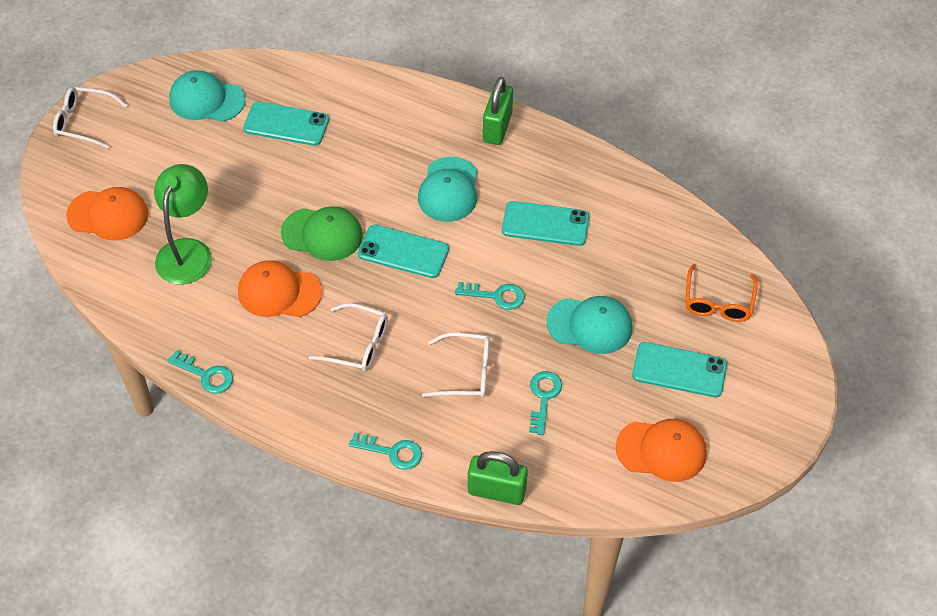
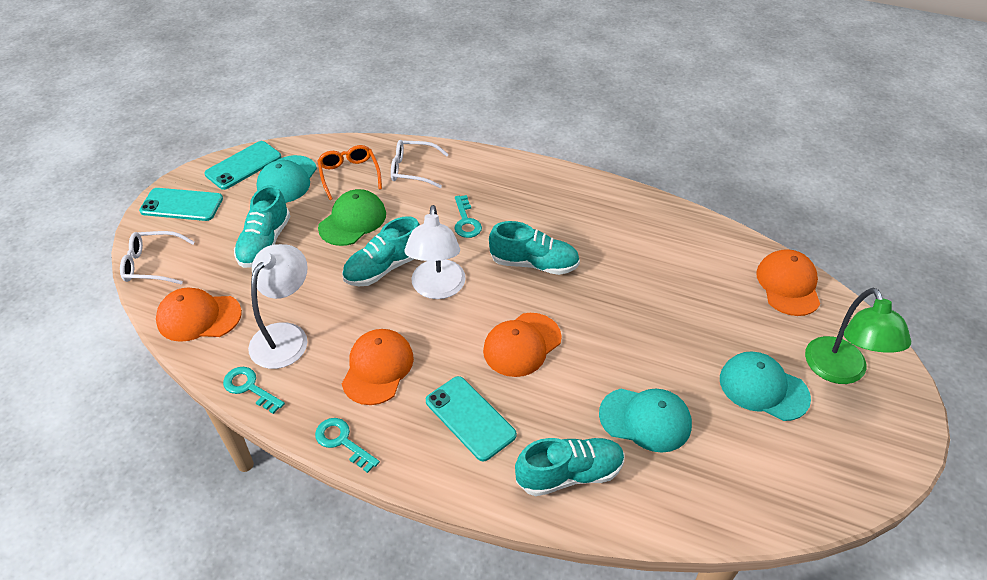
green padlock: 2 -> 0
orange cap: 3 -> 4
turquoise key: 4 -> 3
turquoise phone: 4 -> 3
turquoise shoe: 0 -> 4
white glasses: 3 -> 2
white lamp: 0 -> 2

